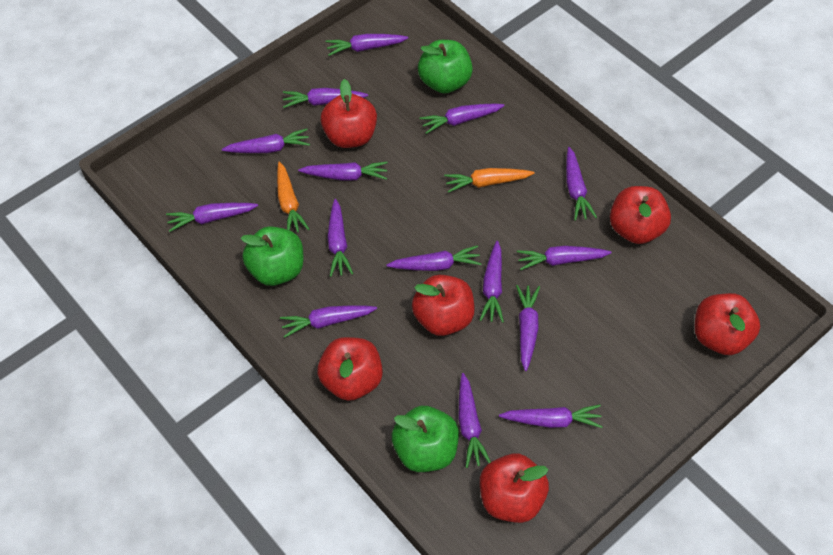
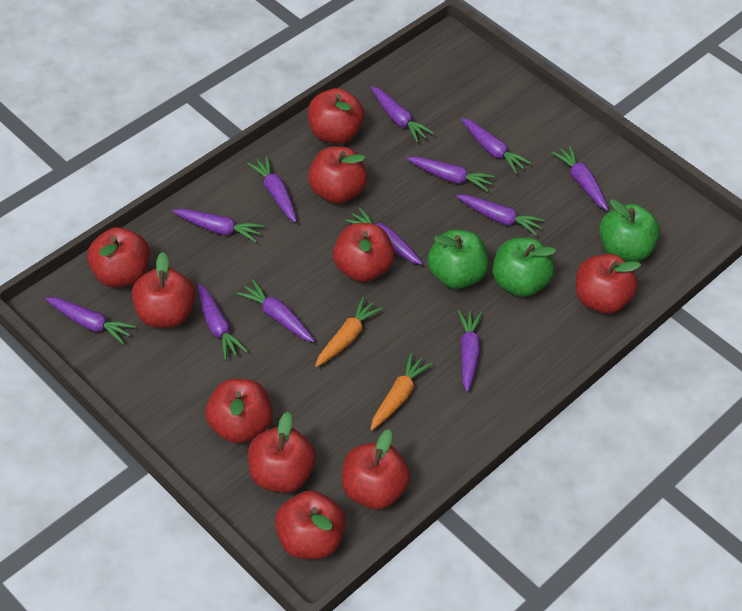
purple carrot: 15 -> 12
red apple: 6 -> 10

